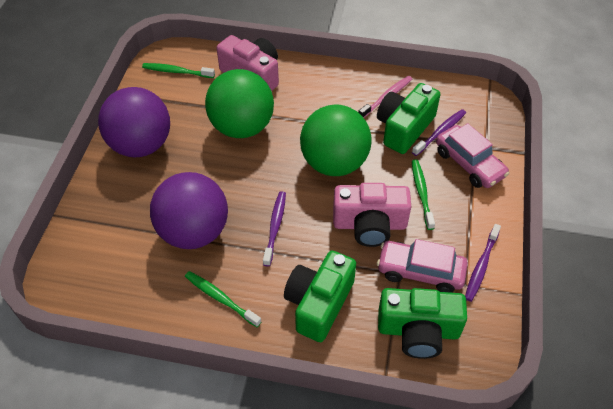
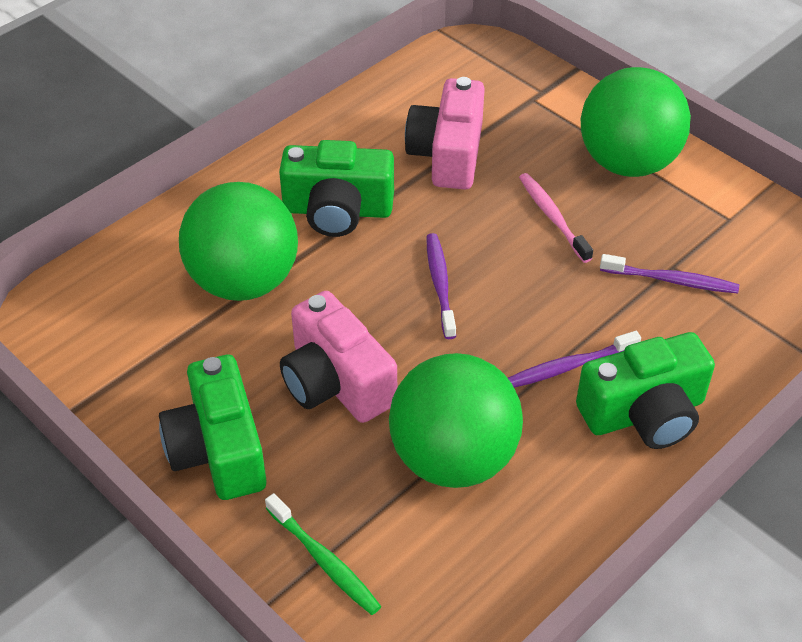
green ball: 2 -> 3
green toothbrush: 3 -> 1
pink car: 2 -> 0
purple ball: 2 -> 0

